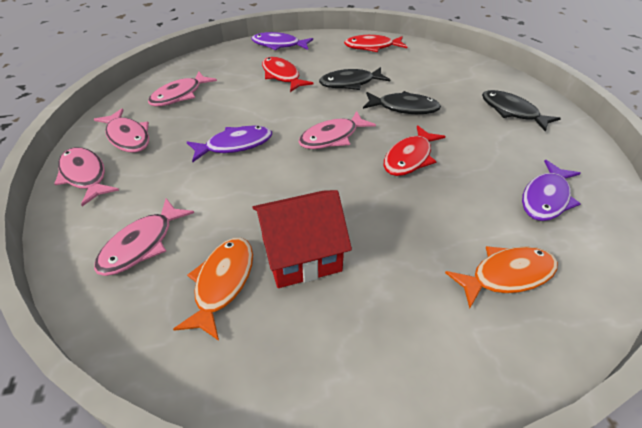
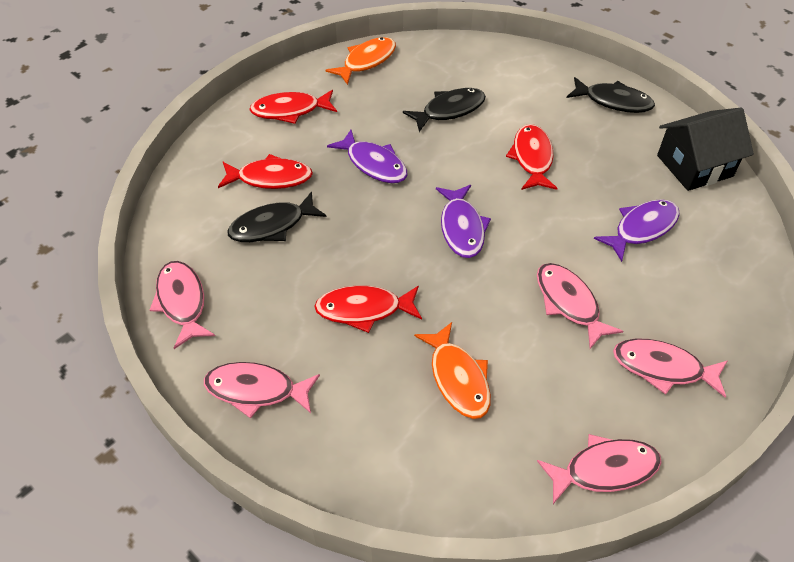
black house: 0 -> 1
red fish: 3 -> 4
red house: 1 -> 0

